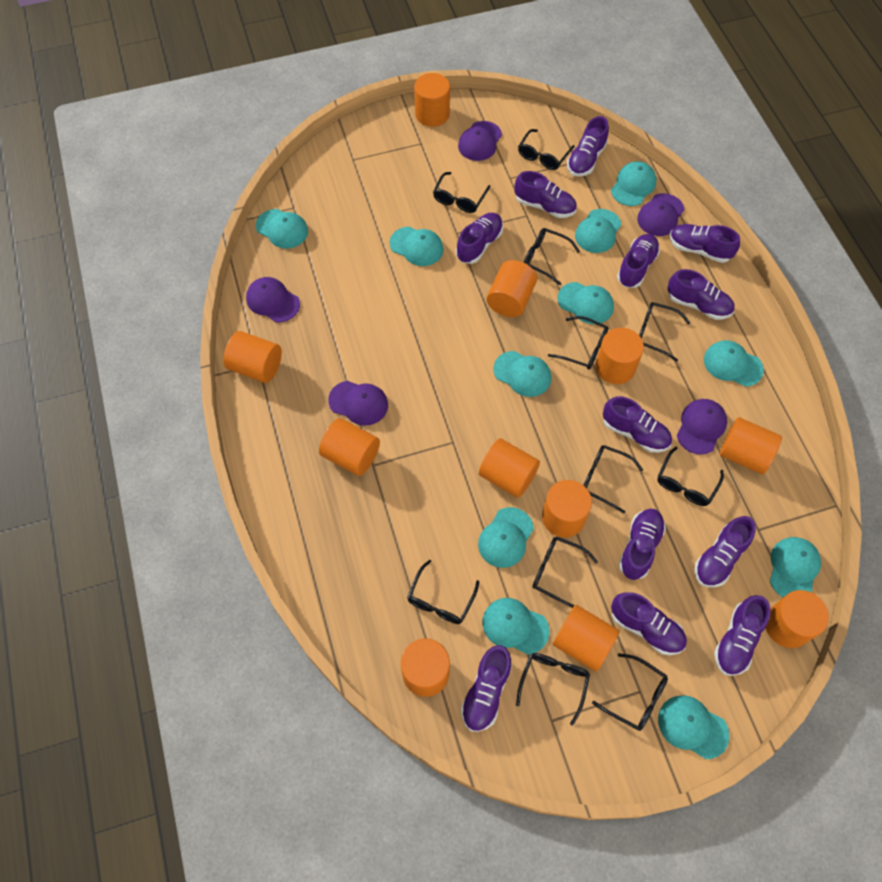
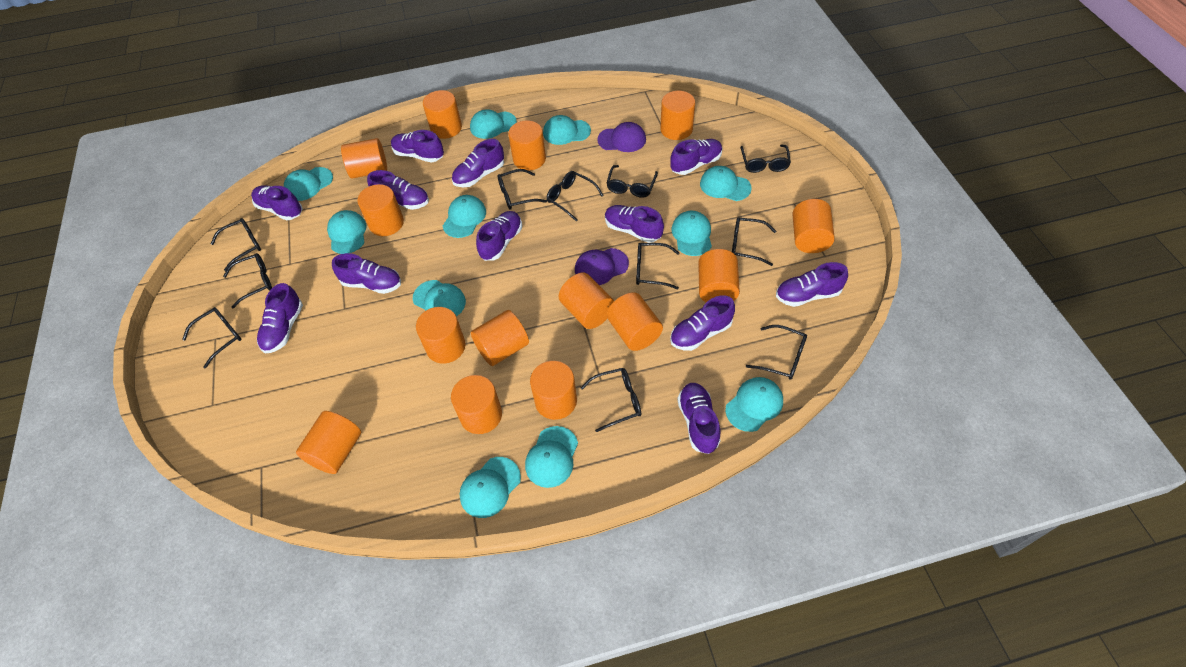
orange cylinder: 11 -> 14
purple cap: 5 -> 2

